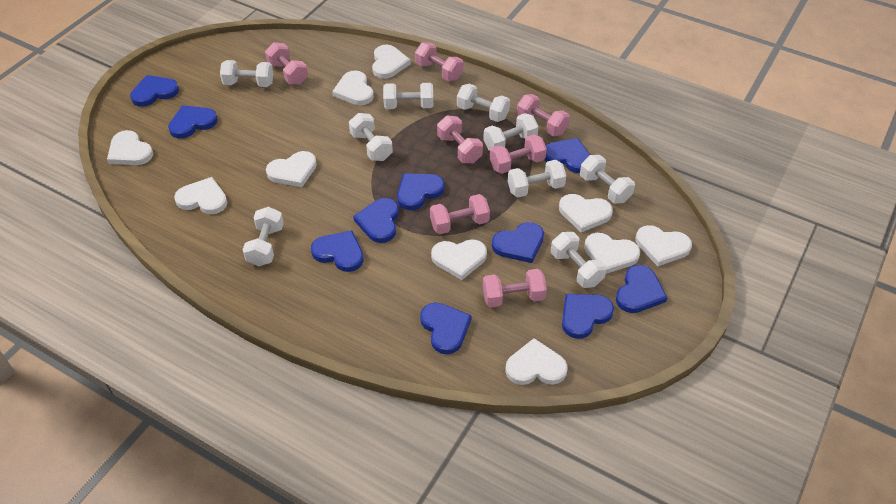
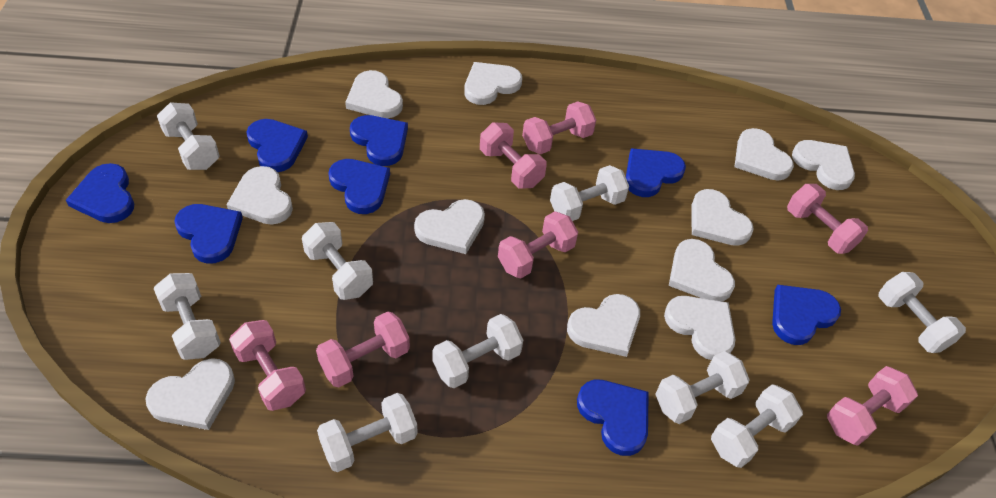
blue heart: 10 -> 8
white heart: 10 -> 11

